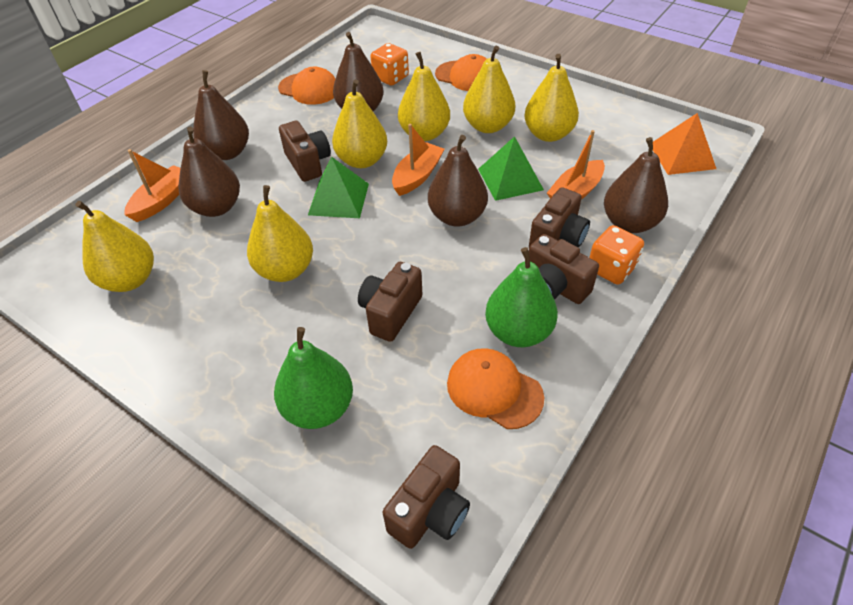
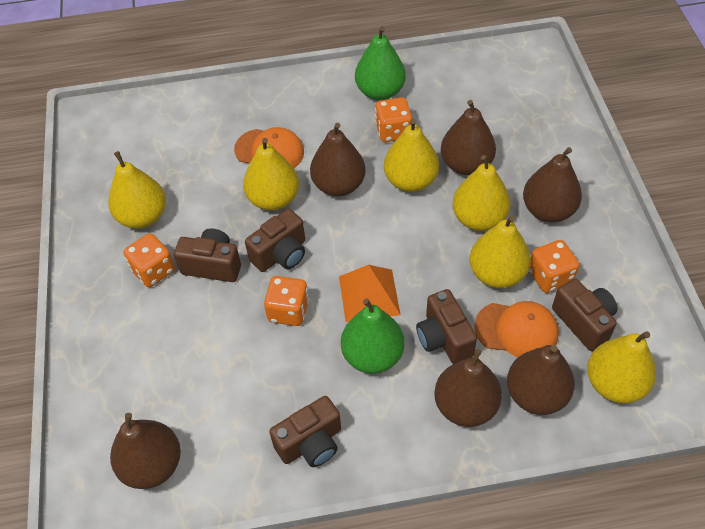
brown pear: 5 -> 6
green pyramid: 2 -> 0
orange boat: 3 -> 0
orange cap: 3 -> 2
orange dice: 2 -> 4

